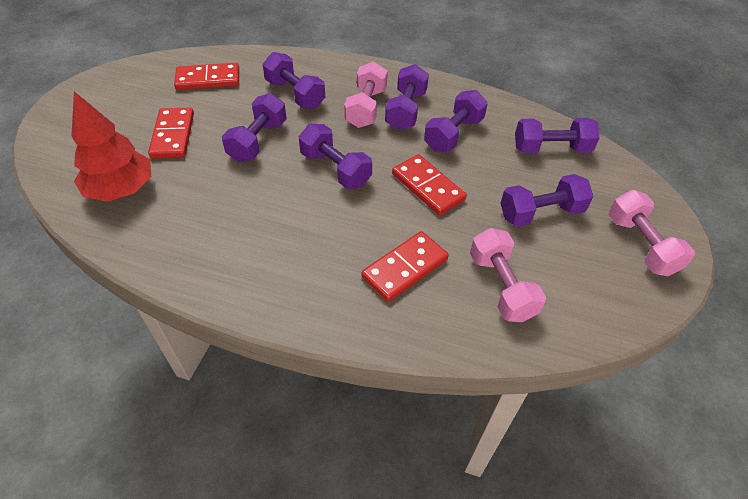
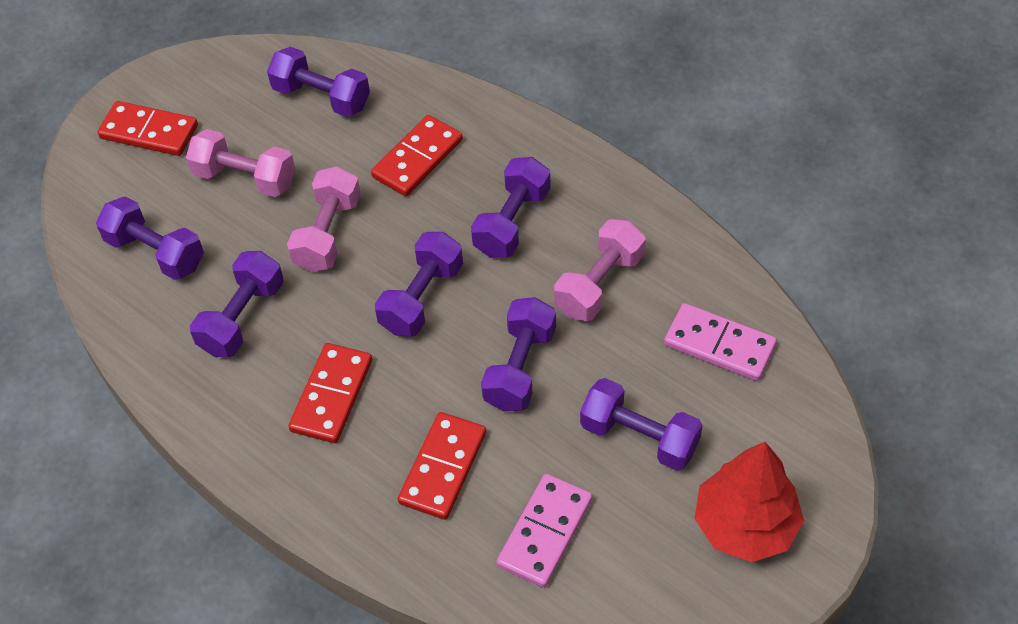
pink domino: 0 -> 2

